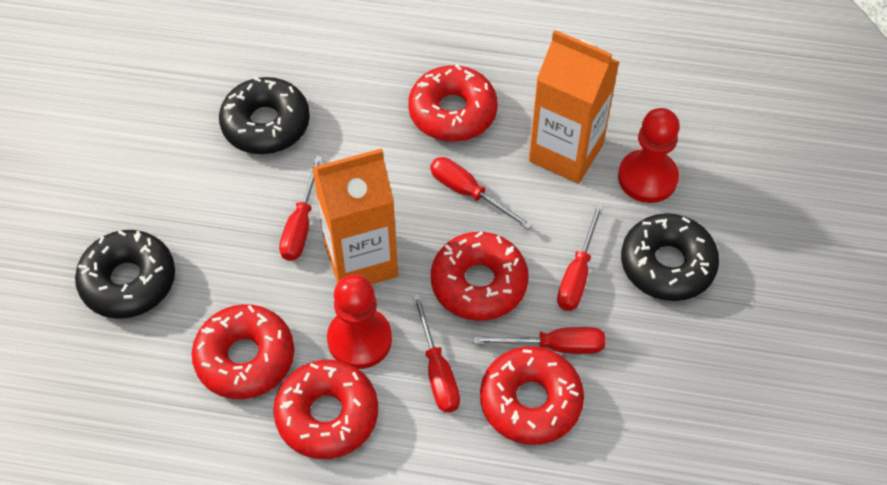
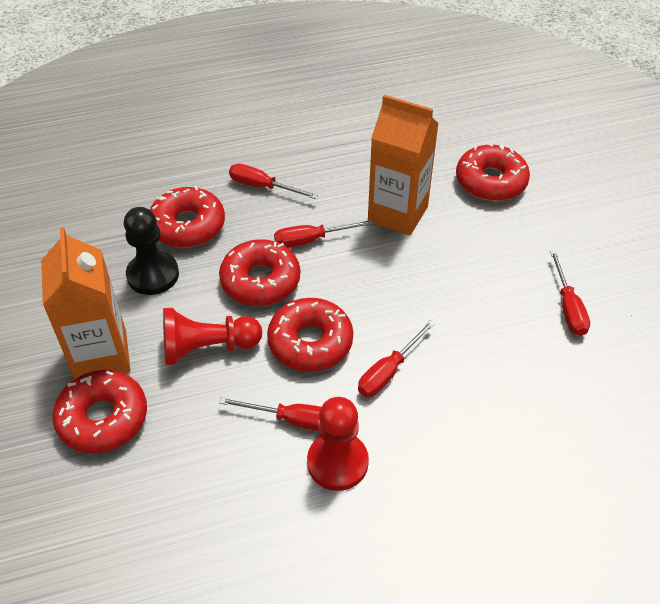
black donut: 3 -> 0
black pawn: 0 -> 1

